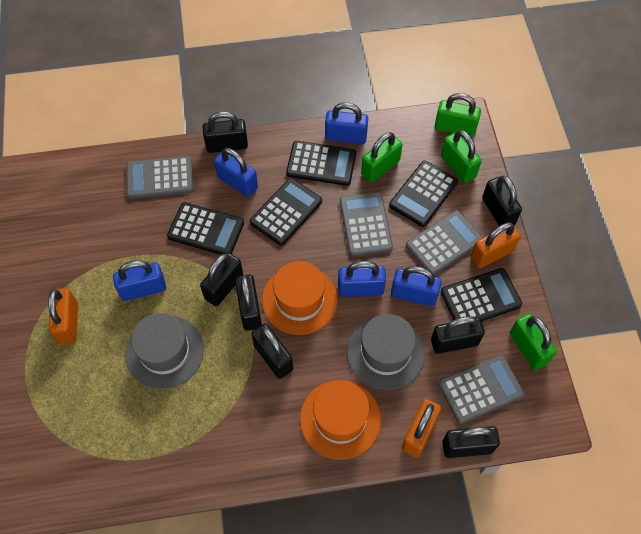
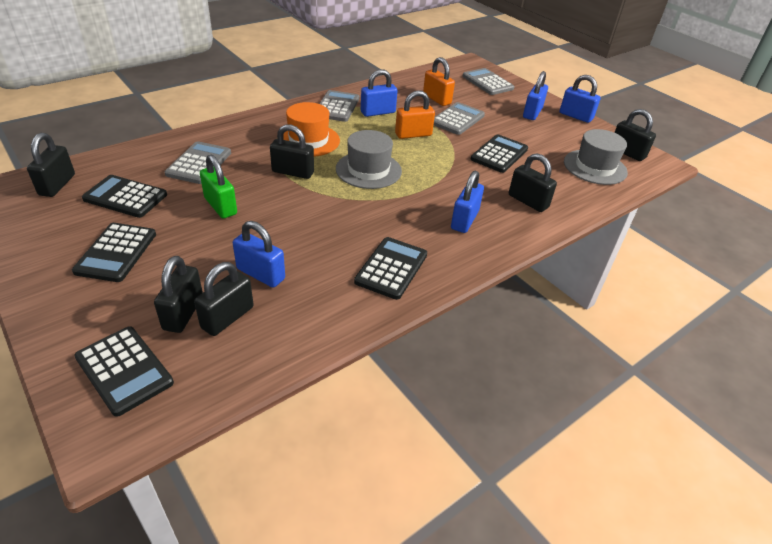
black padlock: 7 -> 6
green padlock: 4 -> 1
orange hat: 2 -> 1
orange padlock: 3 -> 2

